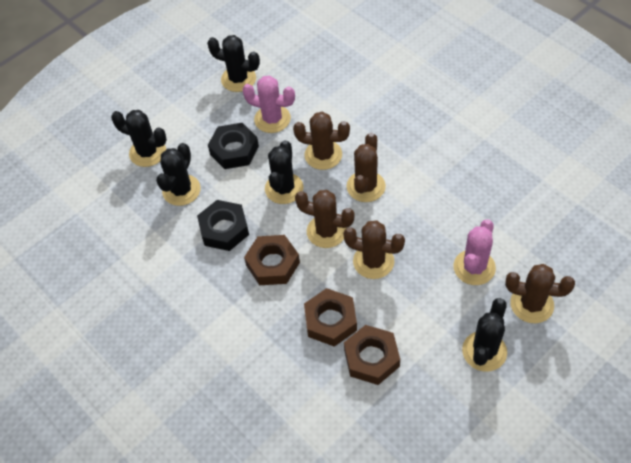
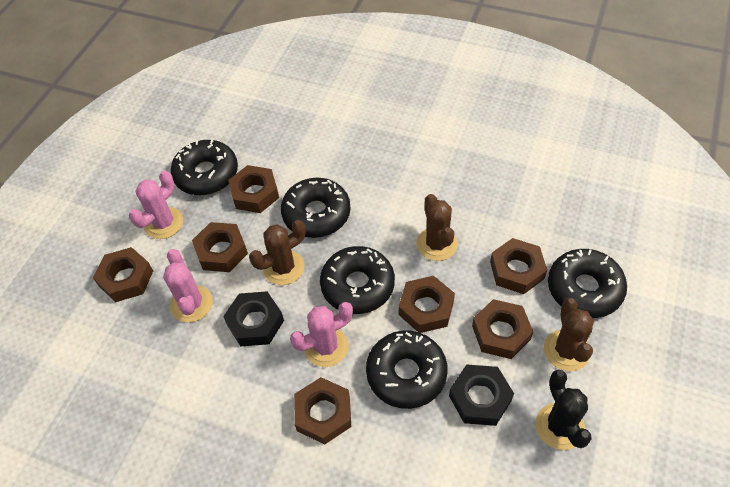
black cactus: 5 -> 1
black donut: 0 -> 5
brown cactus: 5 -> 3
brown nut: 3 -> 7
pink cactus: 2 -> 3

